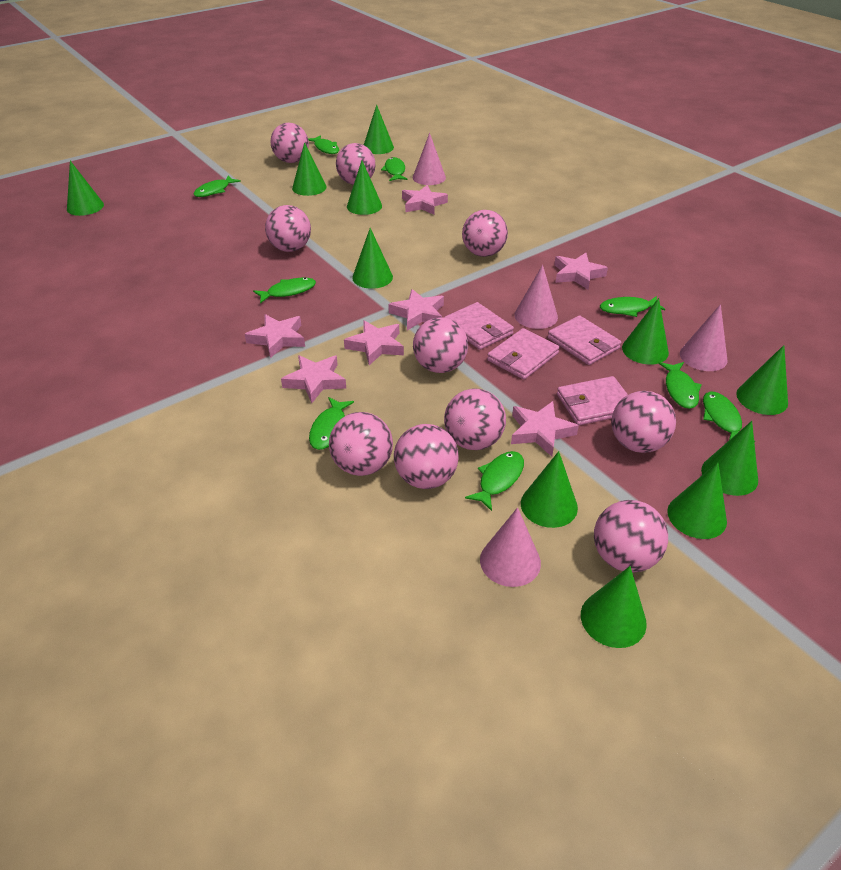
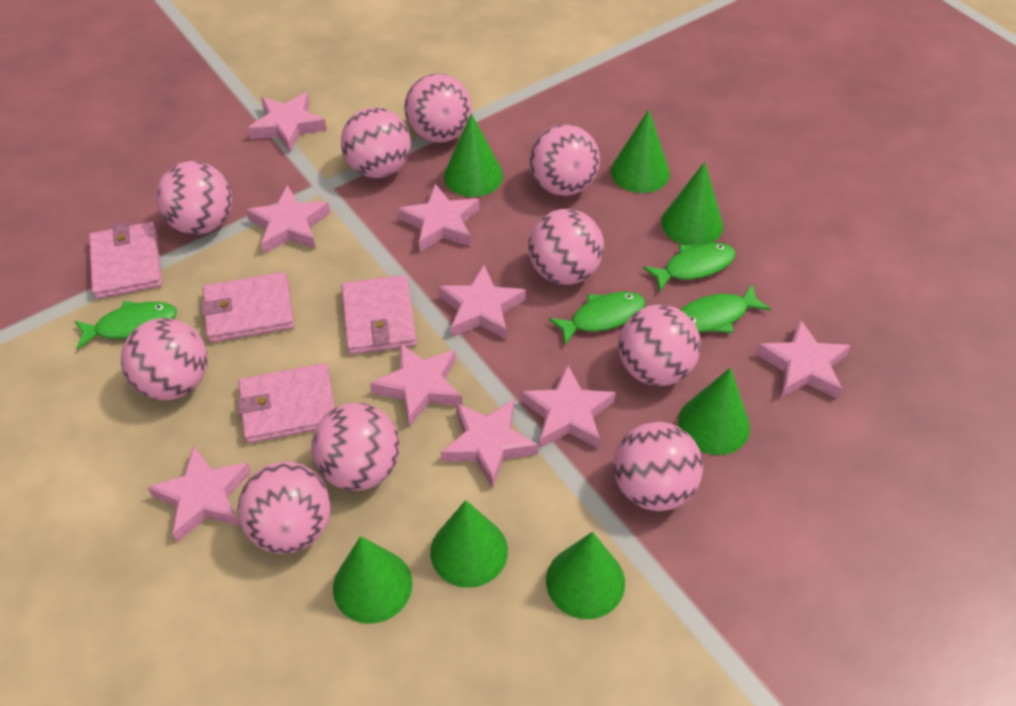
green cone: 11 -> 7
green fish: 9 -> 4
pink cone: 4 -> 0
pink star: 7 -> 9

